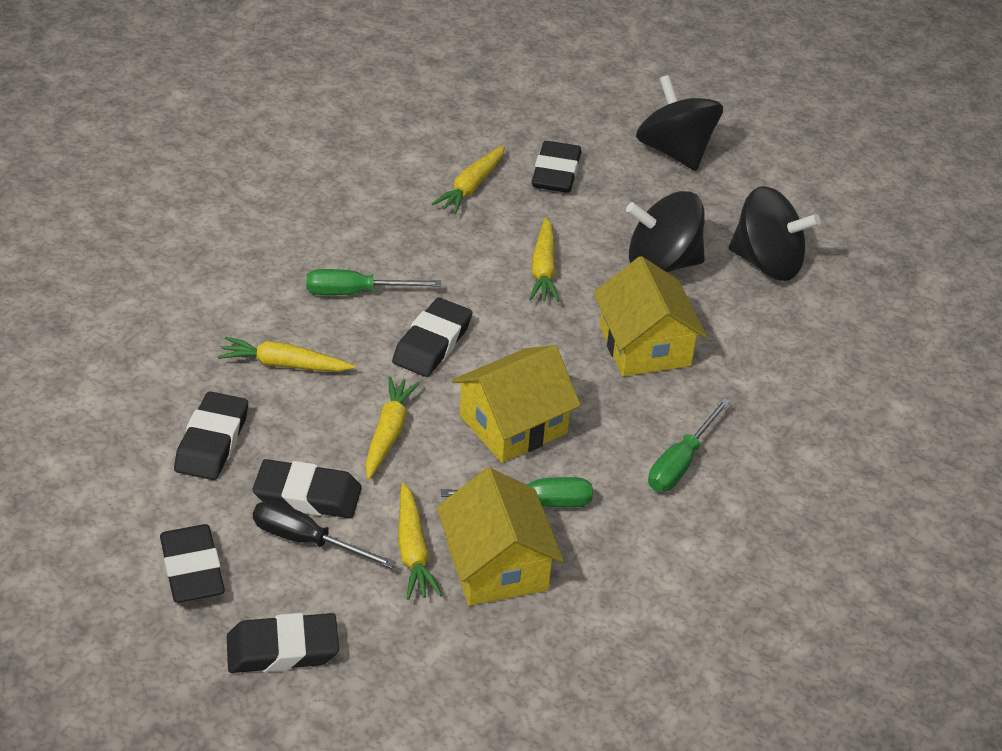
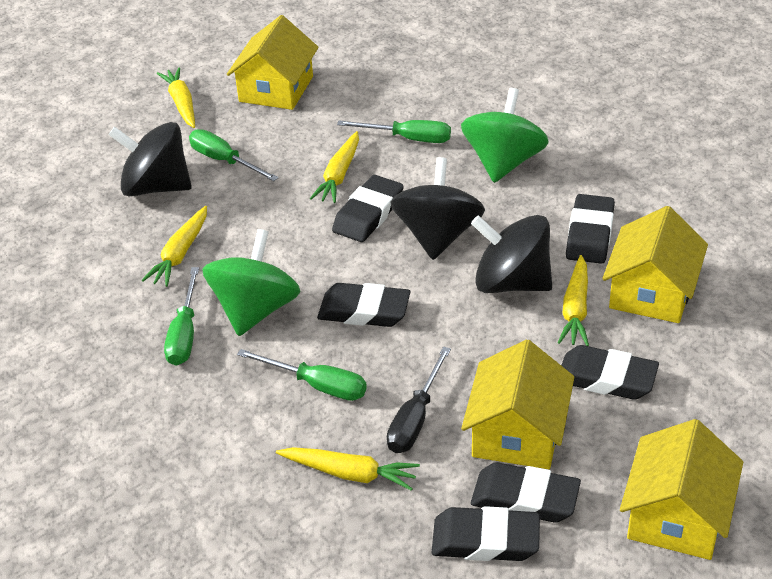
green screwdriver: 3 -> 4
green spinning top: 0 -> 2
yellow house: 3 -> 4

